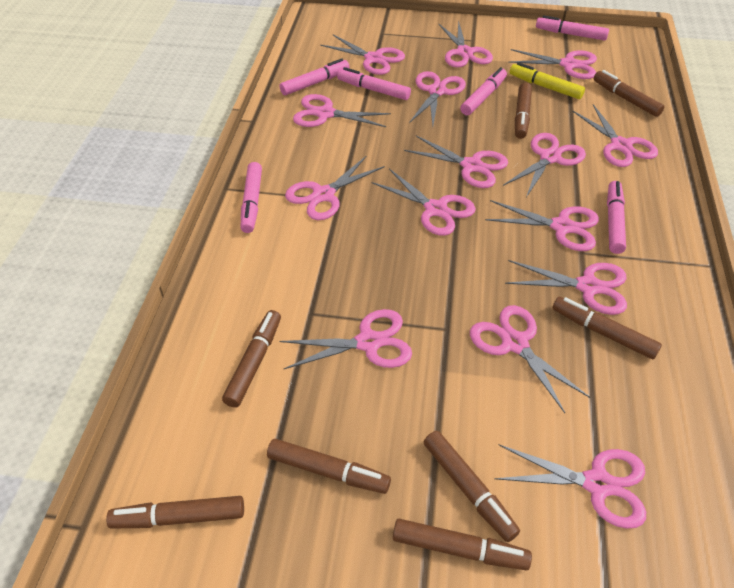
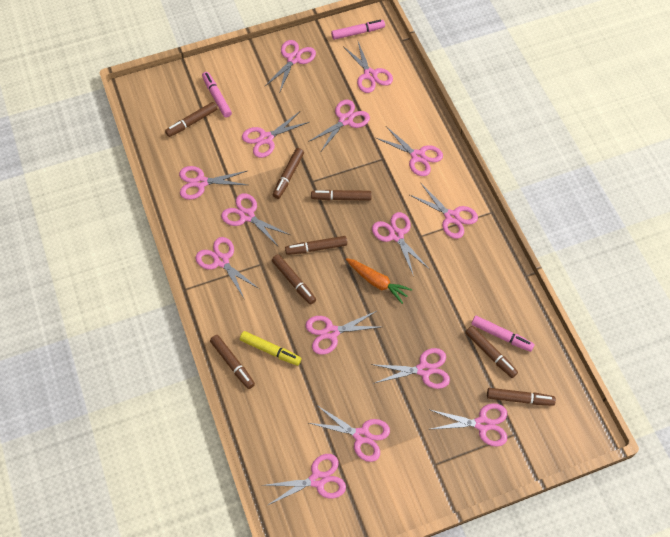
orange carrot: 0 -> 1
pink marker: 6 -> 3

